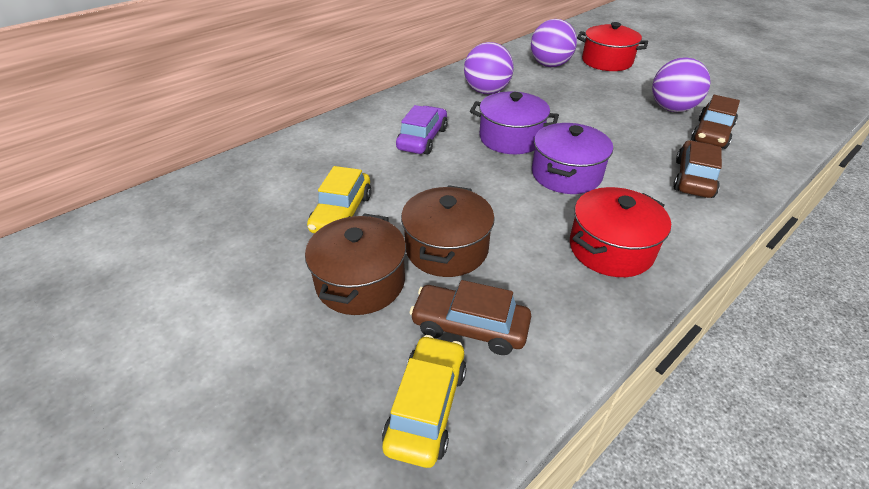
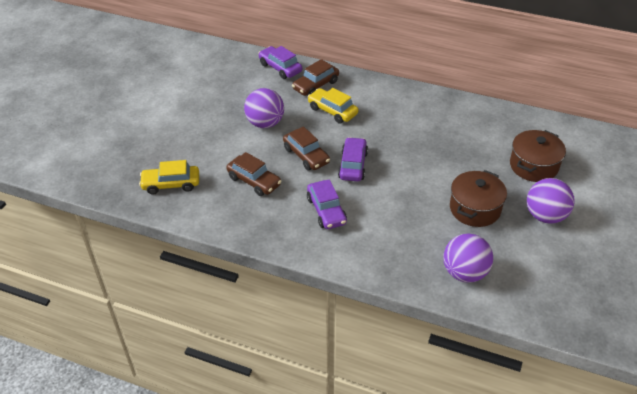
purple car: 1 -> 3
purple pot: 2 -> 0
red pot: 2 -> 0

